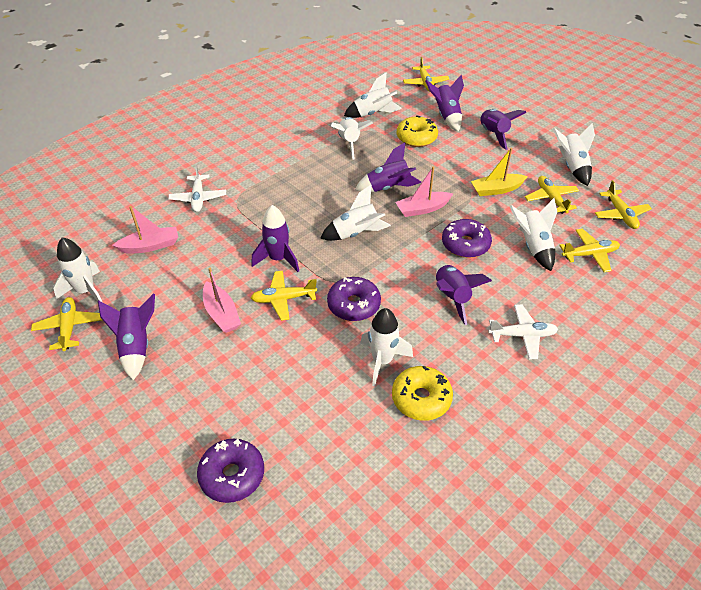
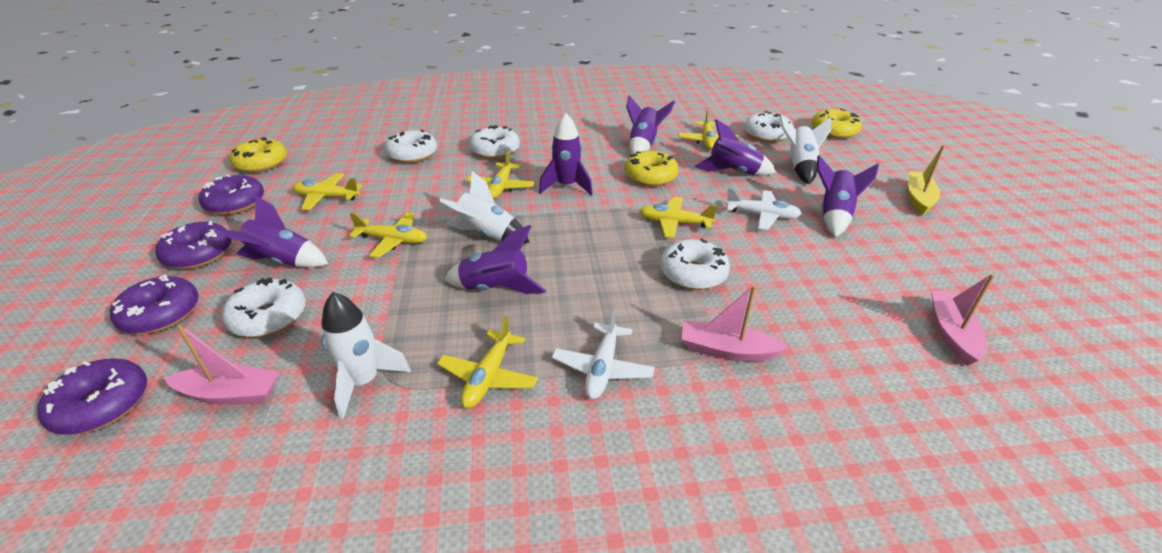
purple donut: 3 -> 4
white donut: 0 -> 5
white rocket: 7 -> 3
yellow donut: 2 -> 3

